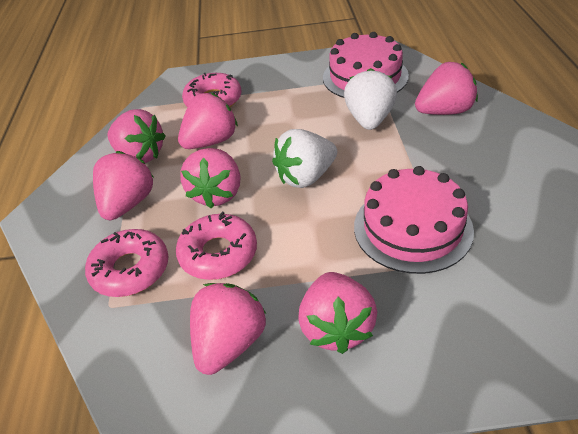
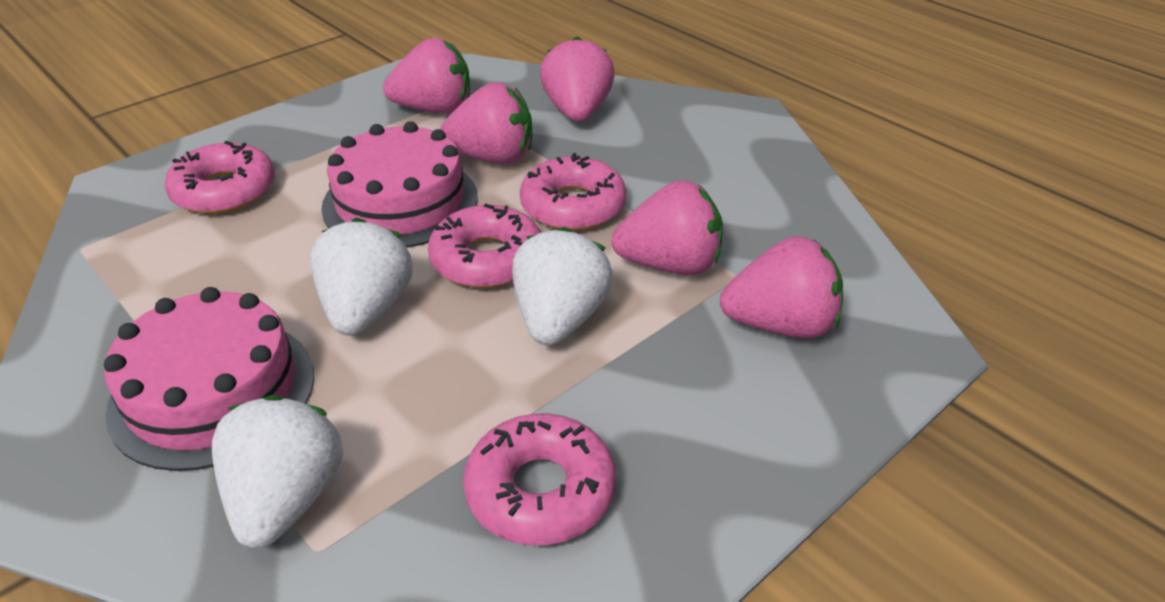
pink donut: 3 -> 4
pink strawberry: 7 -> 5
white strawberry: 2 -> 3

